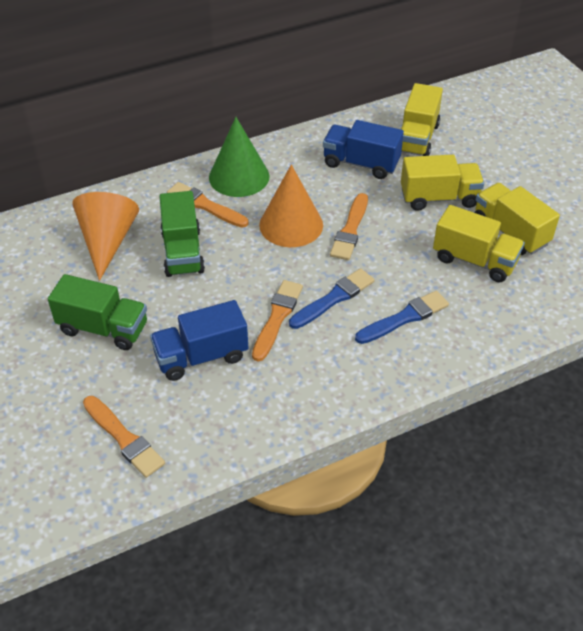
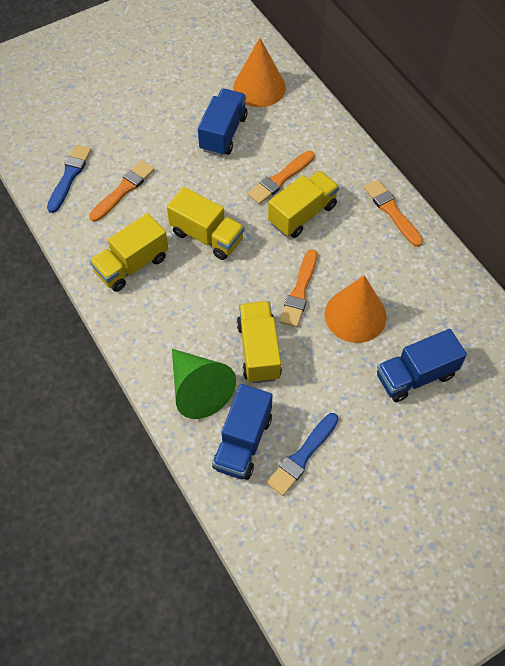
blue truck: 2 -> 3
green truck: 2 -> 0

